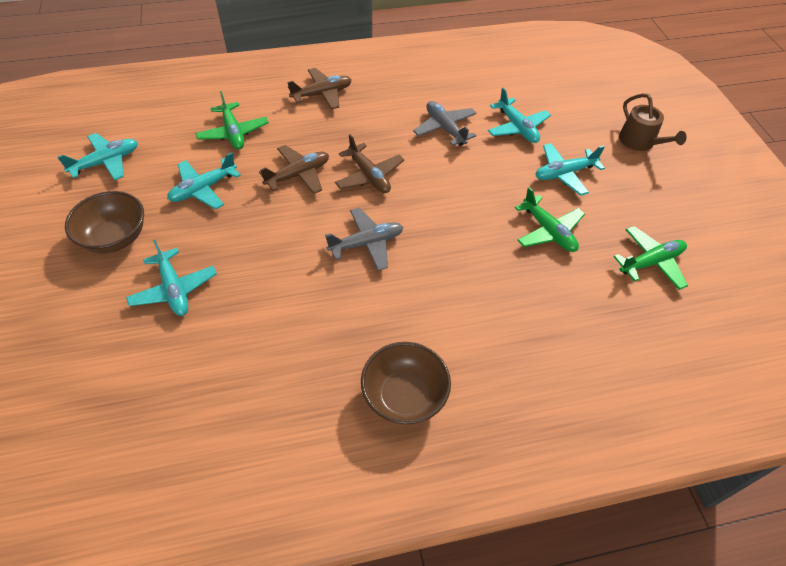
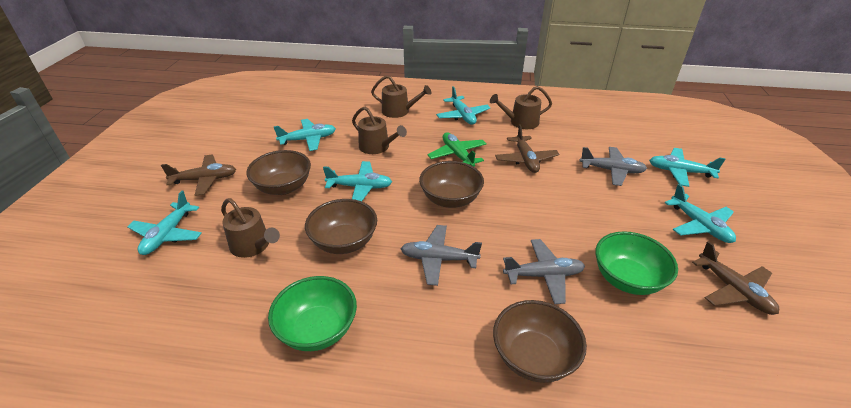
brown bowl: 2 -> 4
brown watering can: 1 -> 4
green bowl: 0 -> 2
green plane: 3 -> 1
grey plane: 2 -> 3
turquoise plane: 5 -> 6

